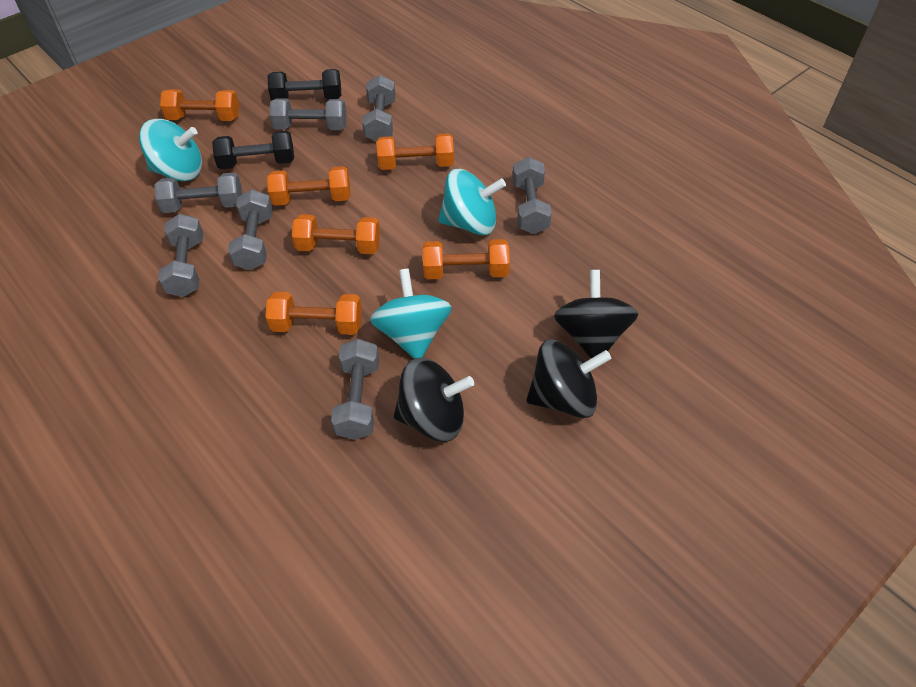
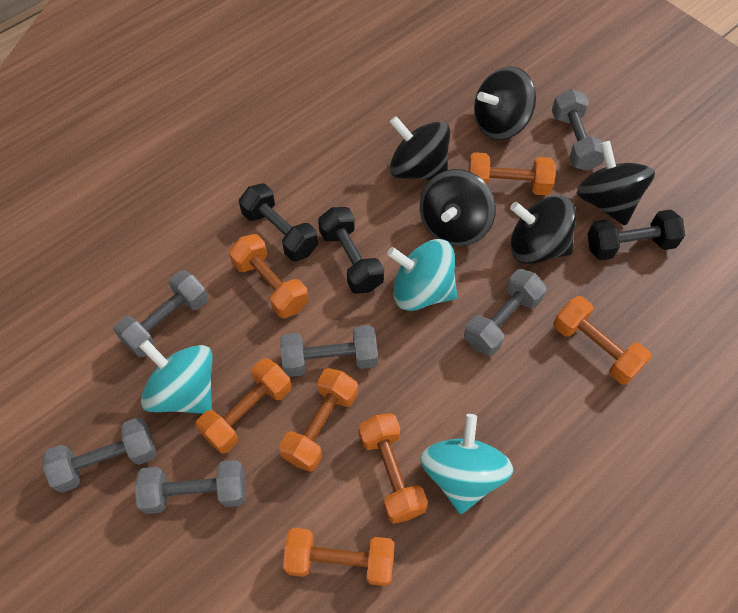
black dumbbell: 2 -> 3
black spinning top: 3 -> 5
grey dumbbell: 7 -> 6
orange dumbbell: 6 -> 7

